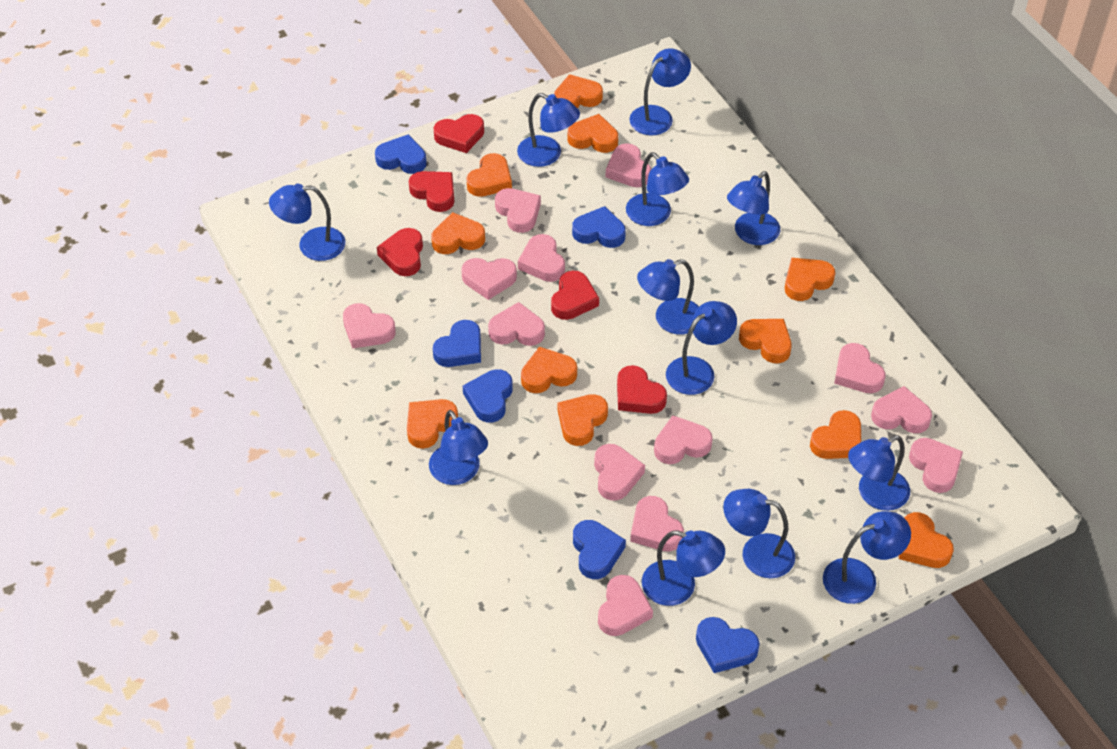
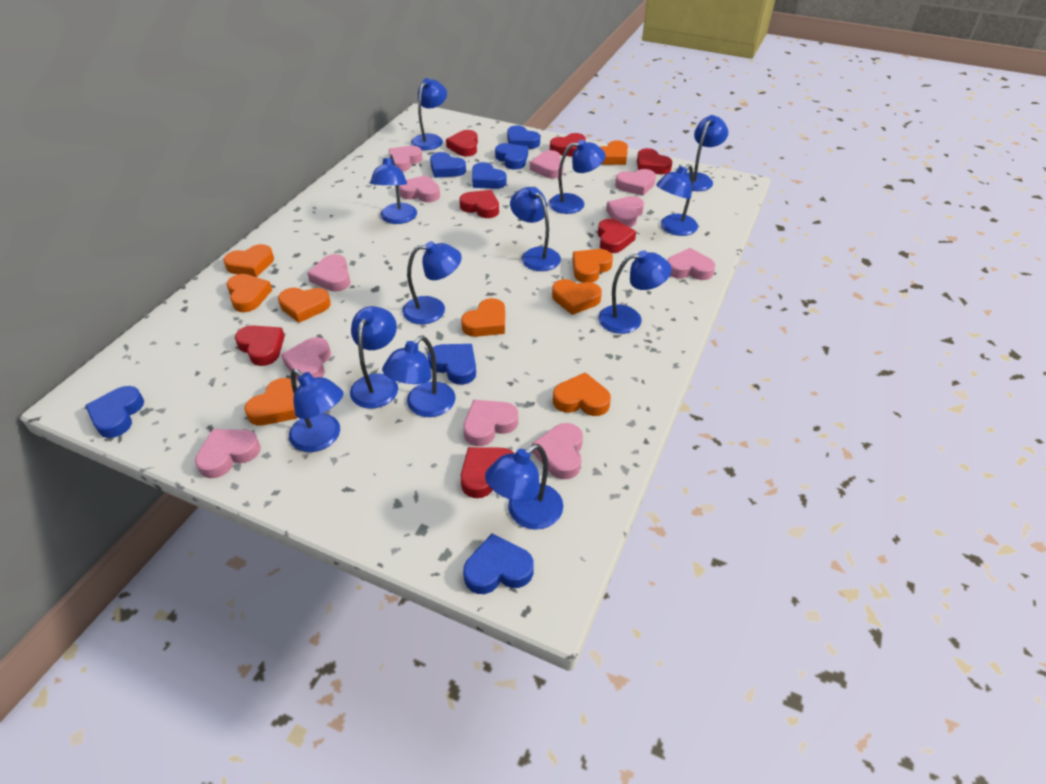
blue heart: 6 -> 7
orange heart: 11 -> 9
pink heart: 13 -> 11
red heart: 5 -> 7

